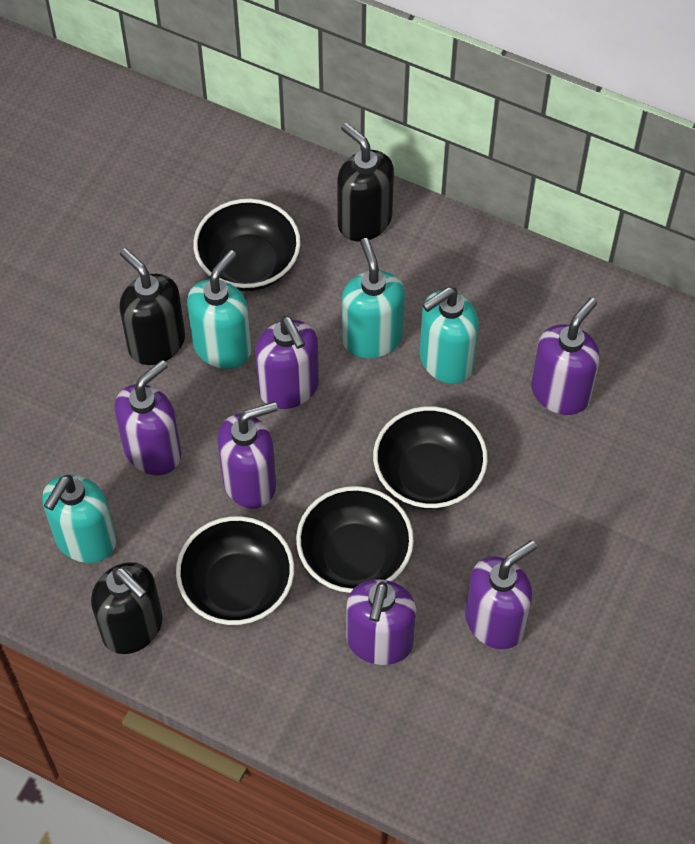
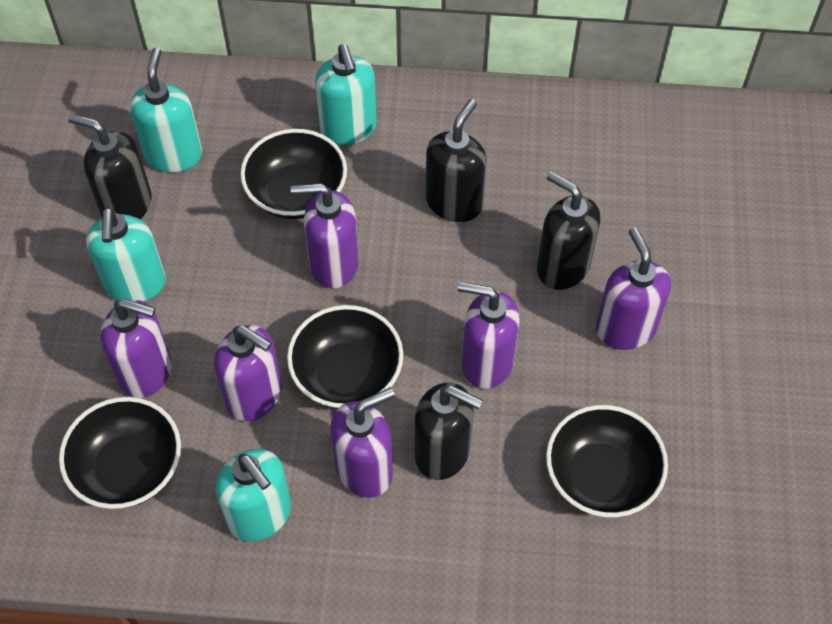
black soap dispenser: 3 -> 4

